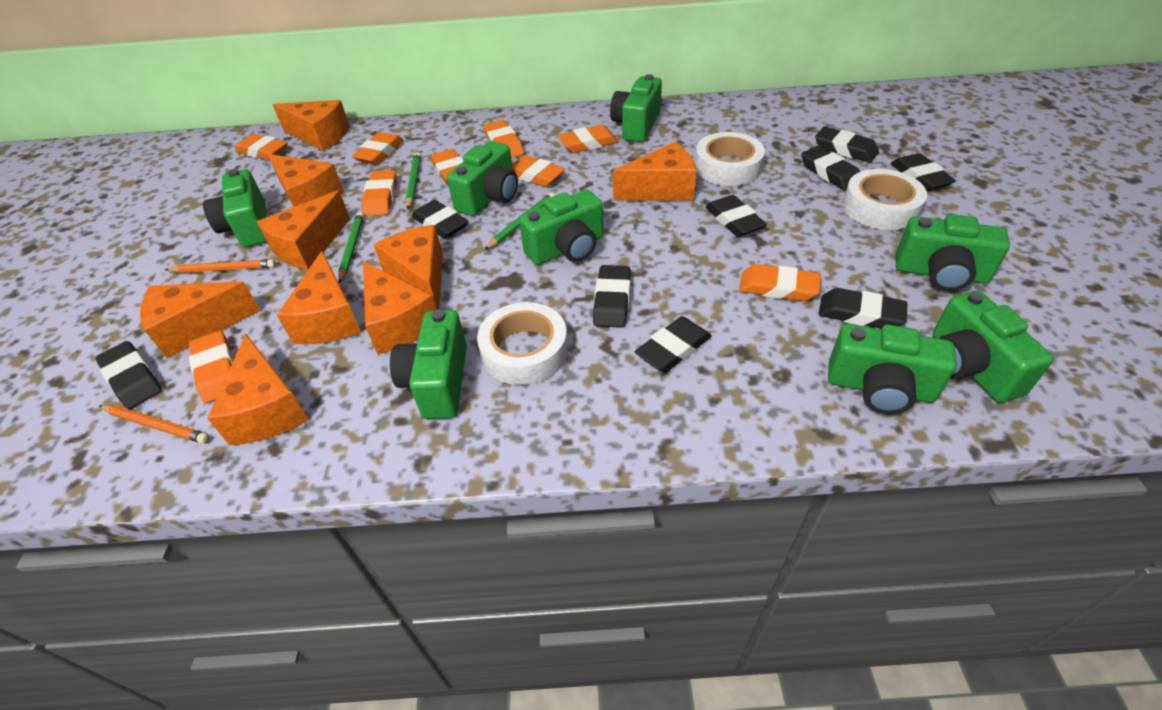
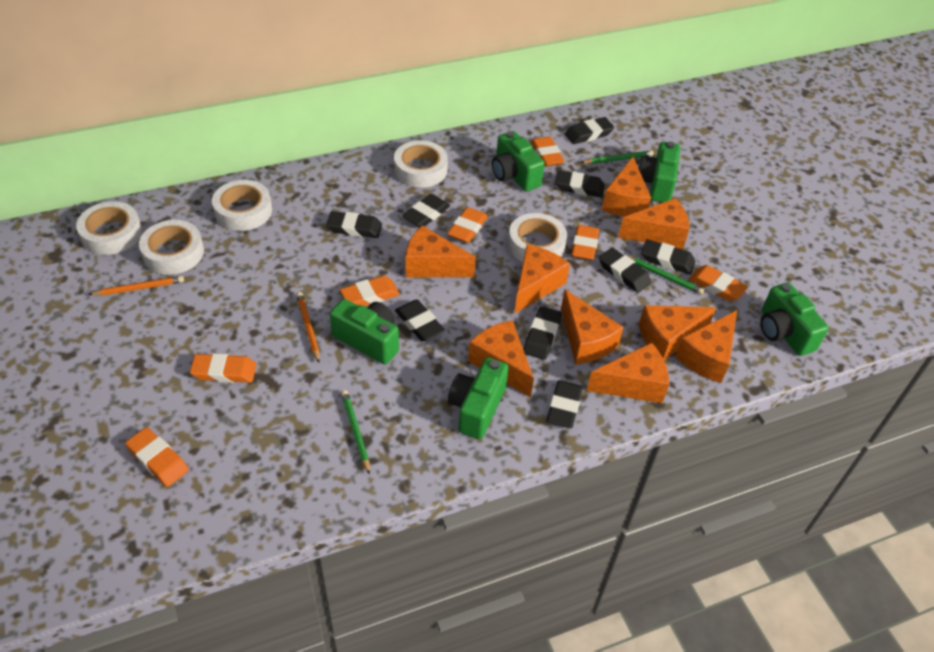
green camera: 8 -> 5
orange eraser: 9 -> 7
white tape: 3 -> 5

